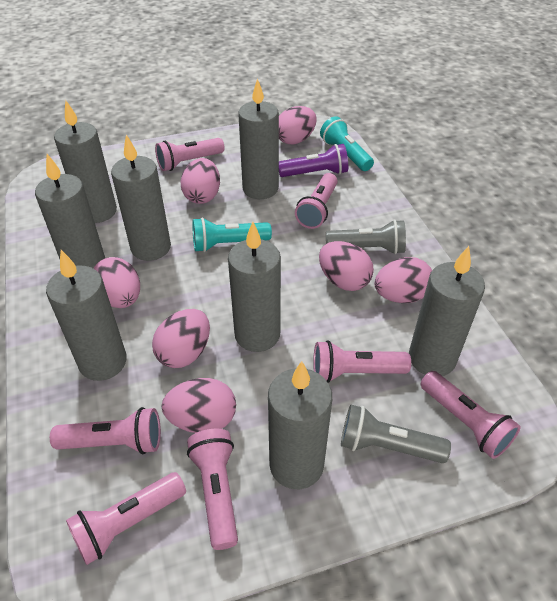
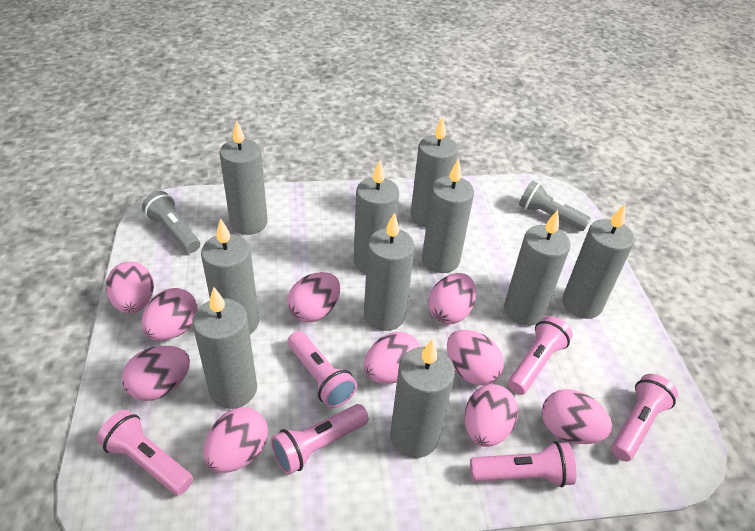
grey candle: 8 -> 10
pink egg: 7 -> 10
pink flashlight: 7 -> 6
purple flashlight: 1 -> 0
turquoise flashlight: 2 -> 0

